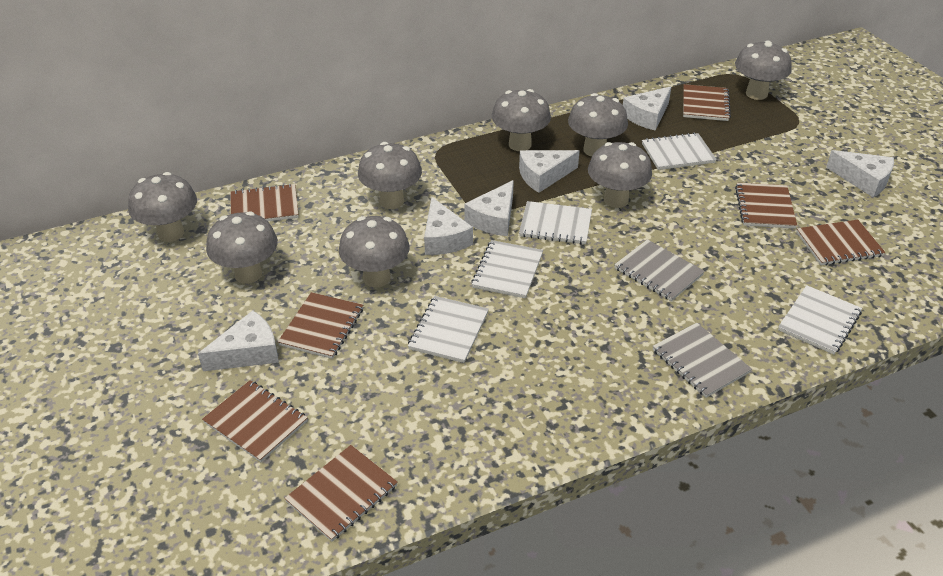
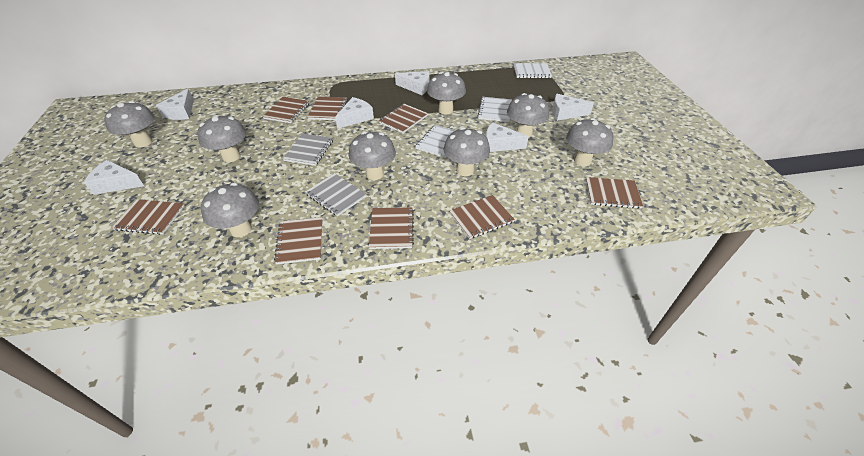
brown notebook: 7 -> 8
white notebook: 5 -> 3

